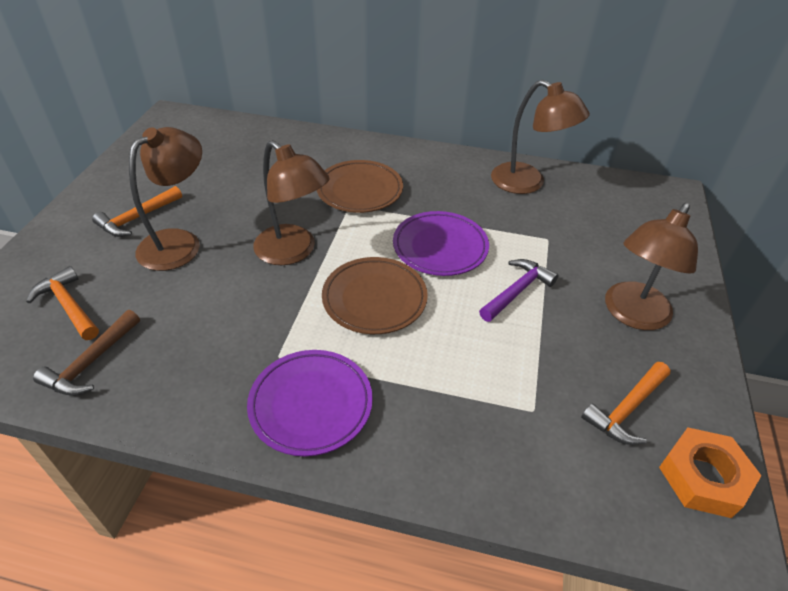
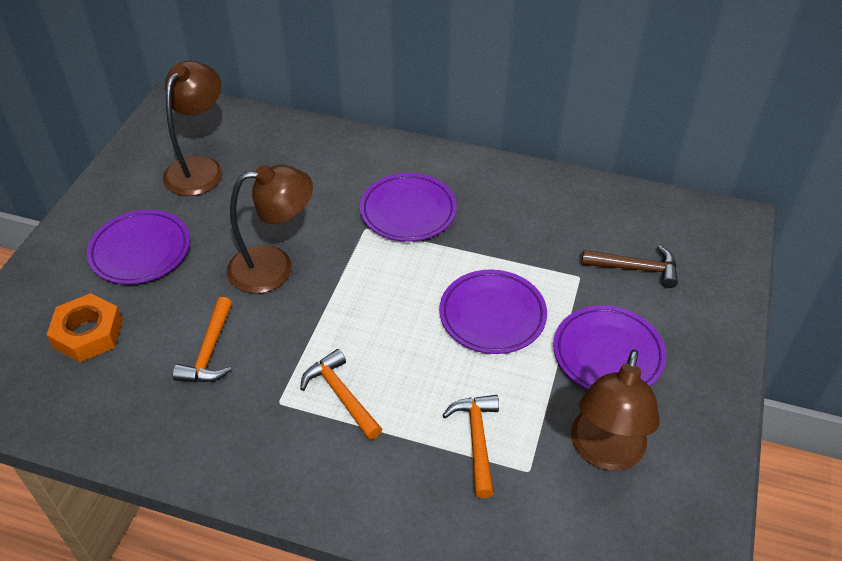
brown lamp: 4 -> 3
brown plate: 2 -> 0
purple hammer: 1 -> 0
purple plate: 2 -> 4

